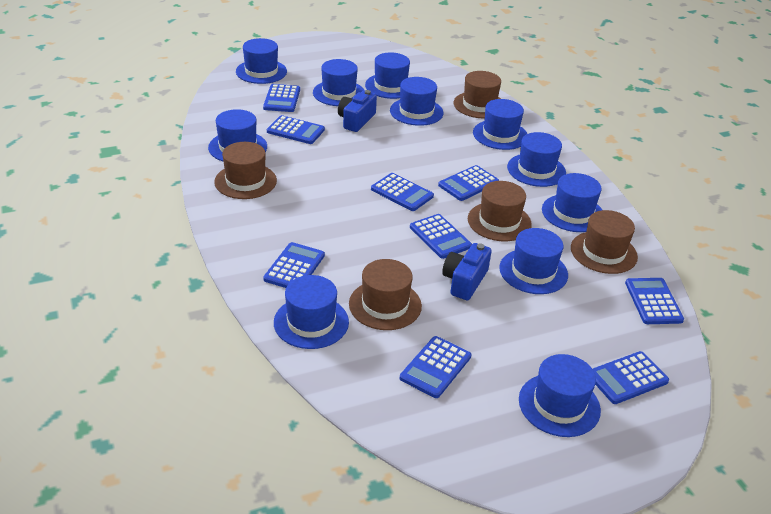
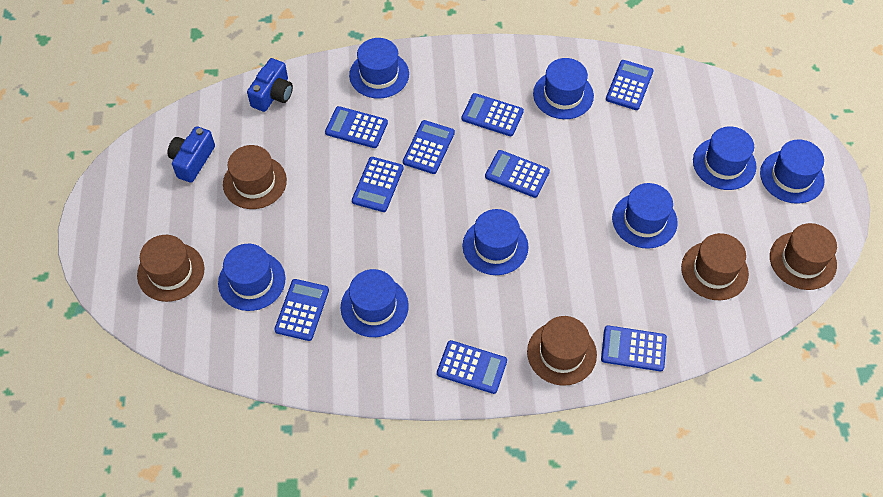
blue hat: 11 -> 8

